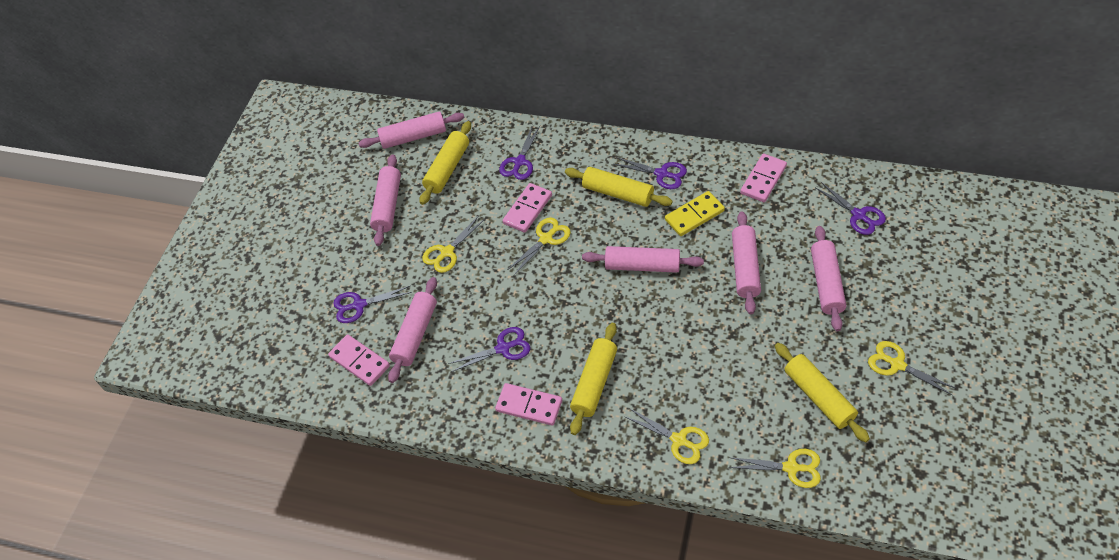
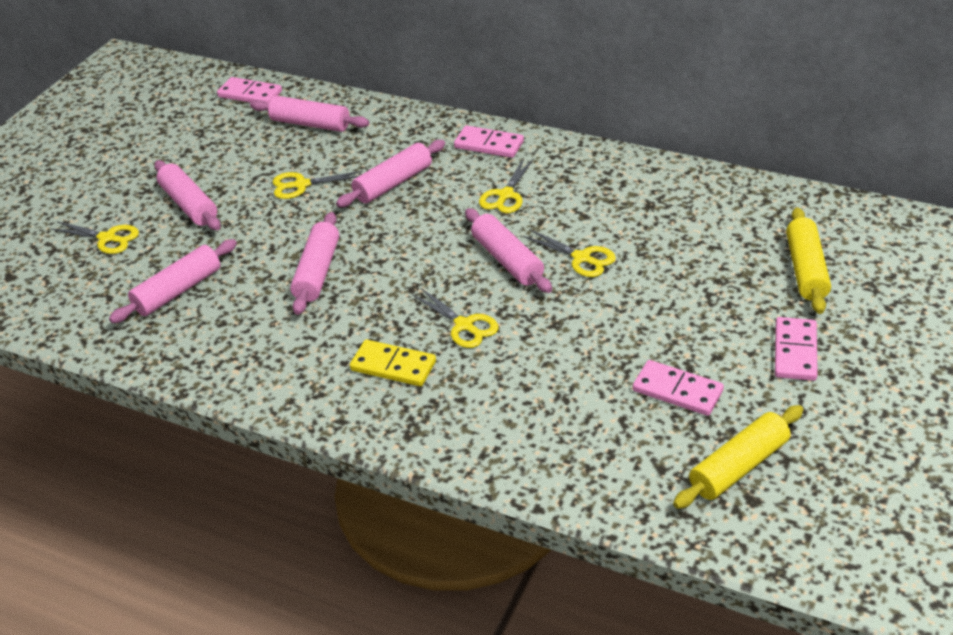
purple scissors: 5 -> 0
yellow rolling pin: 4 -> 2

